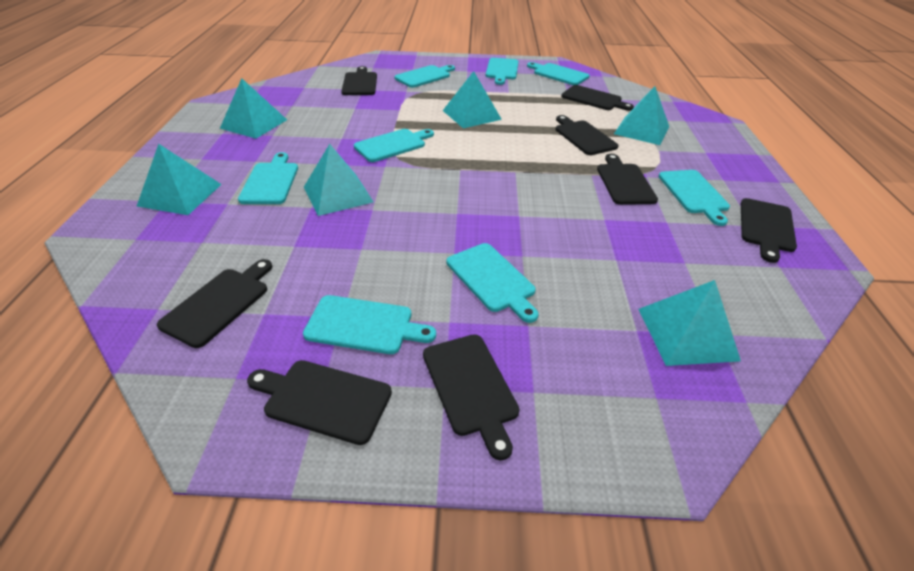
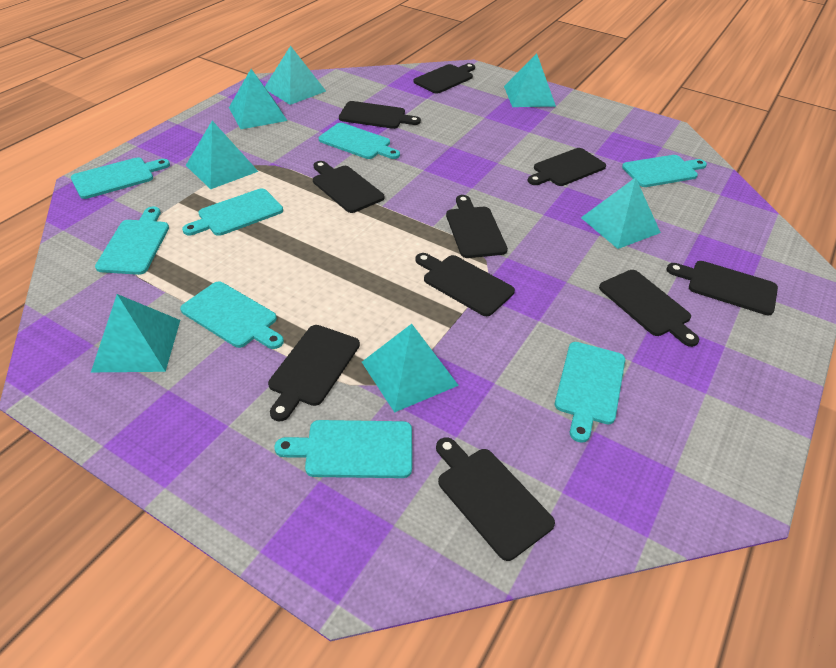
black cutting board: 8 -> 10
turquoise pyramid: 6 -> 7

